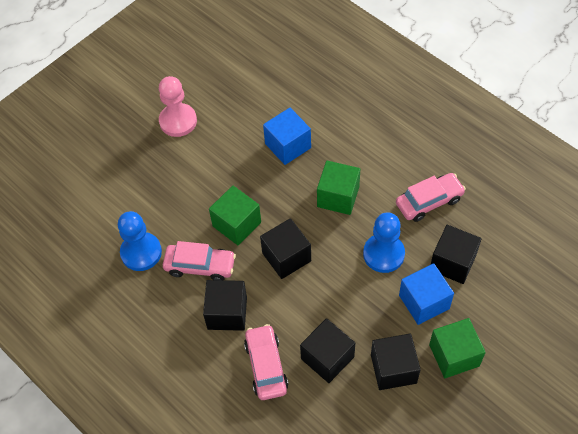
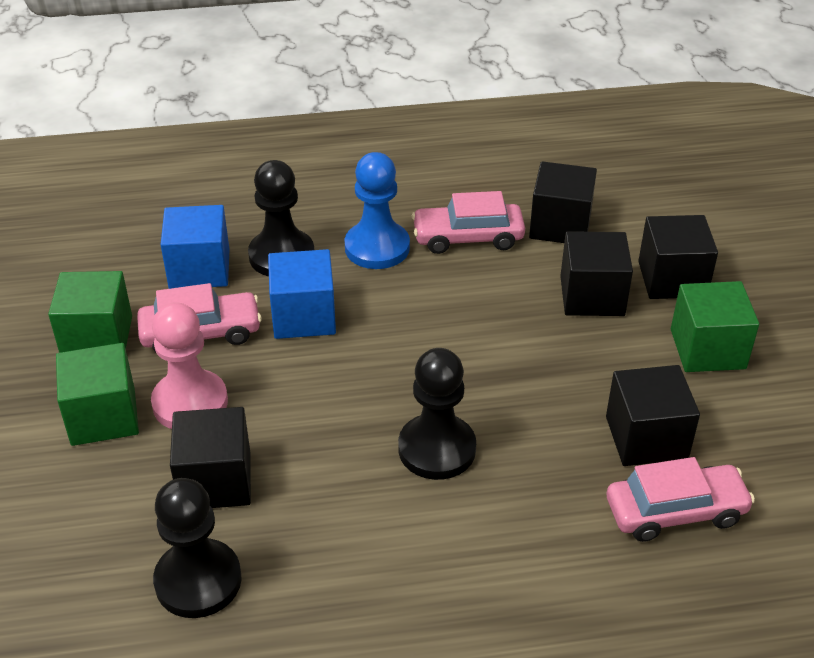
black pawn: 0 -> 3
blue pawn: 2 -> 1

